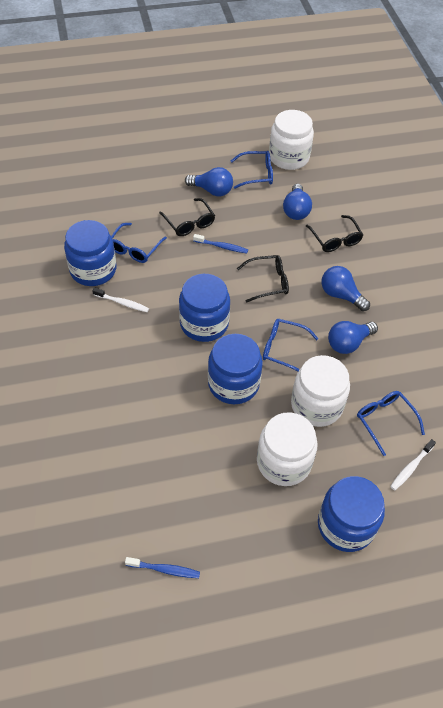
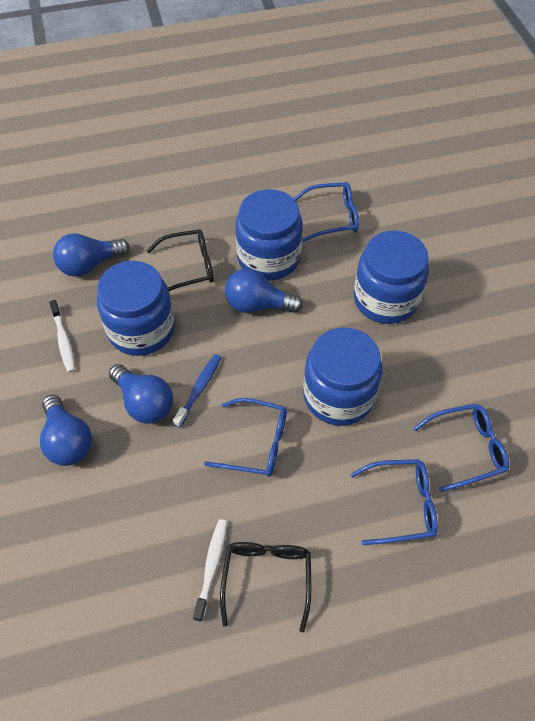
black glasses: 3 -> 2
blue toothbrush: 2 -> 1
white jar: 3 -> 0

